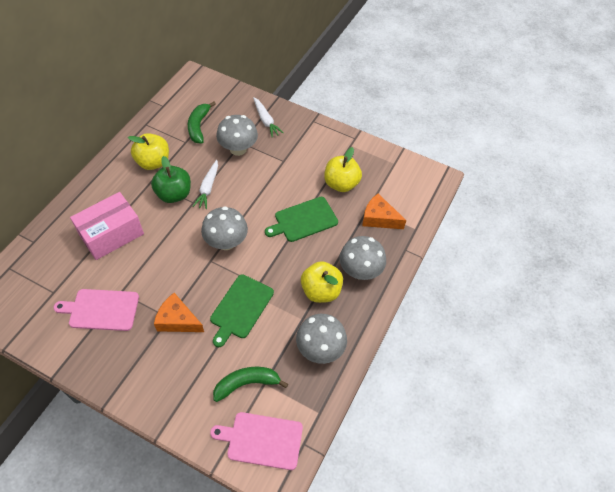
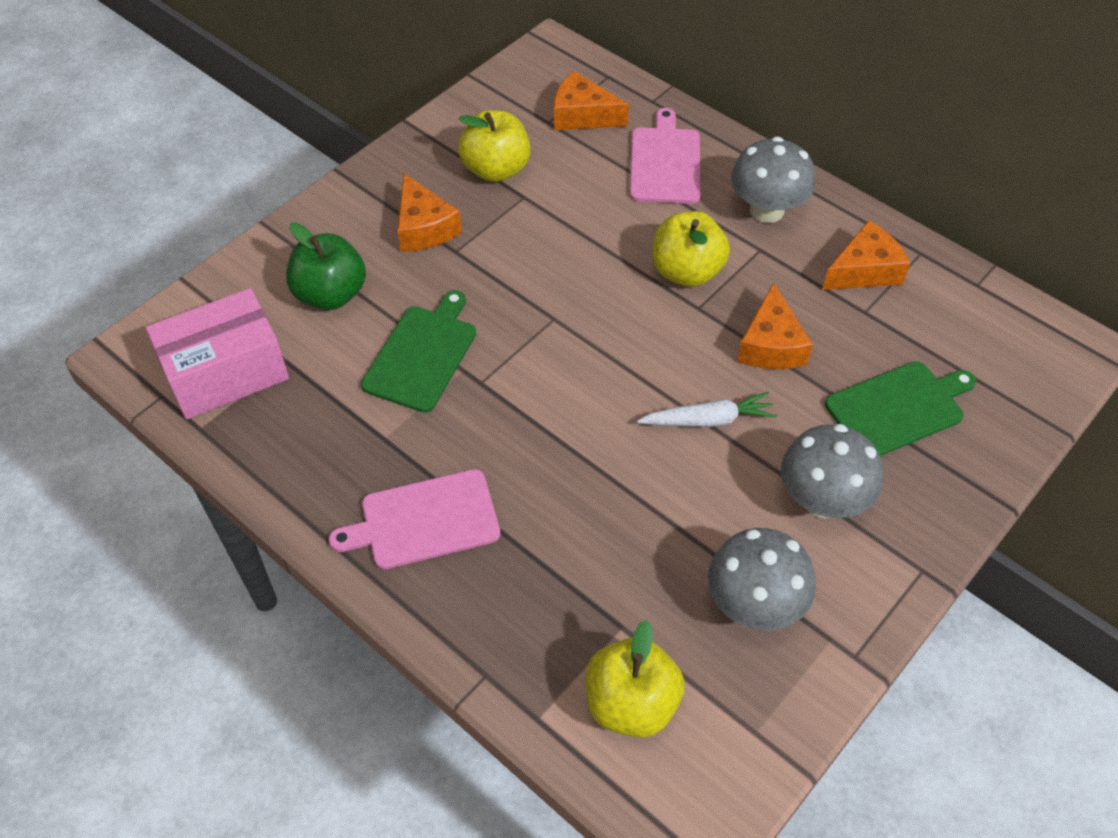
green banana: 2 -> 0
grey mushroom: 4 -> 3
orange cheese: 2 -> 4
white carrot: 2 -> 1

